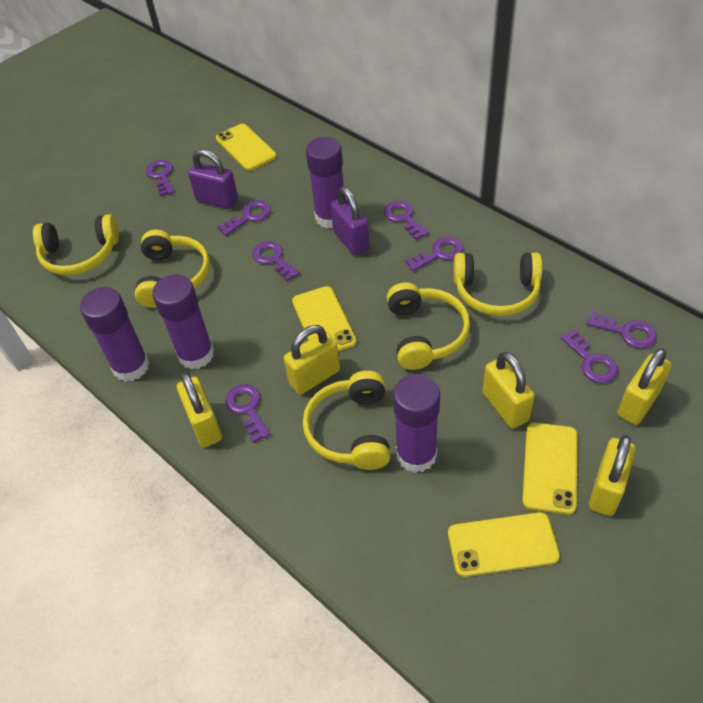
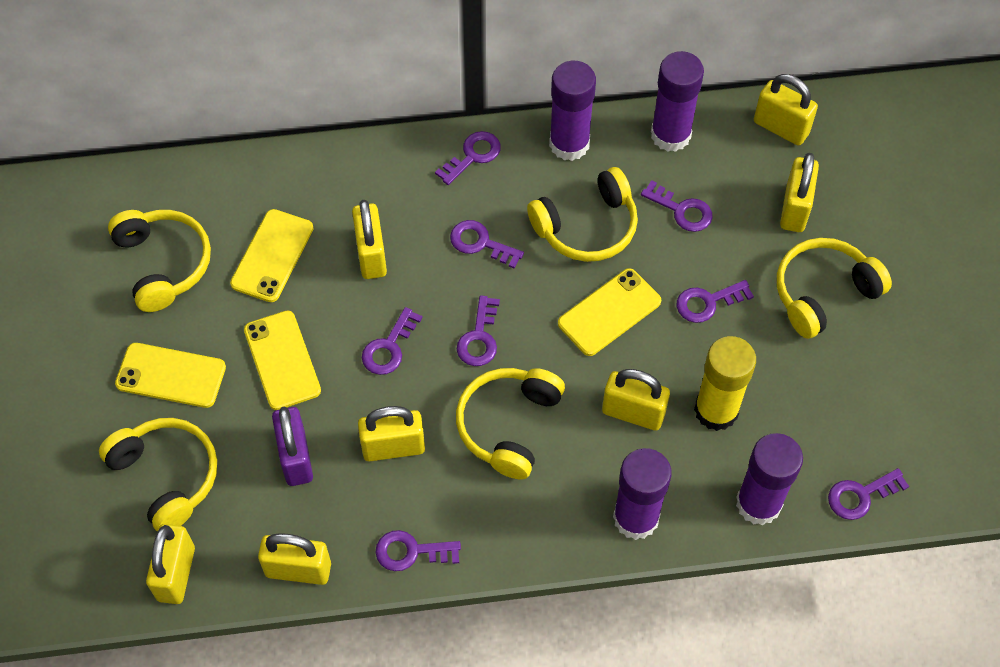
purple padlock: 2 -> 1
yellow glue stick: 0 -> 1
yellow padlock: 5 -> 7

